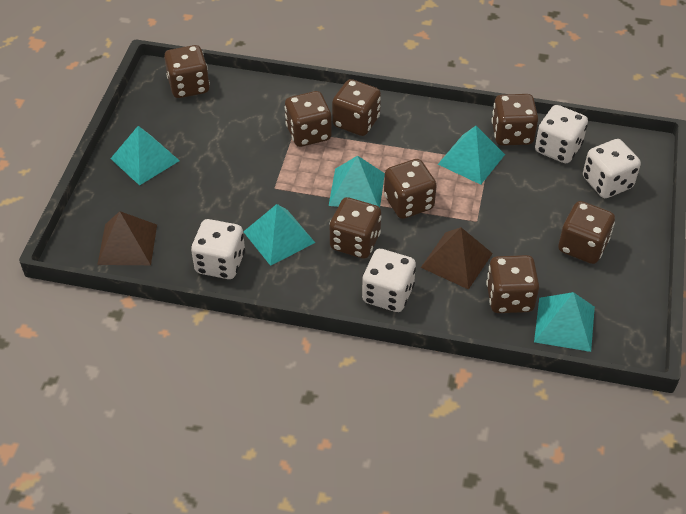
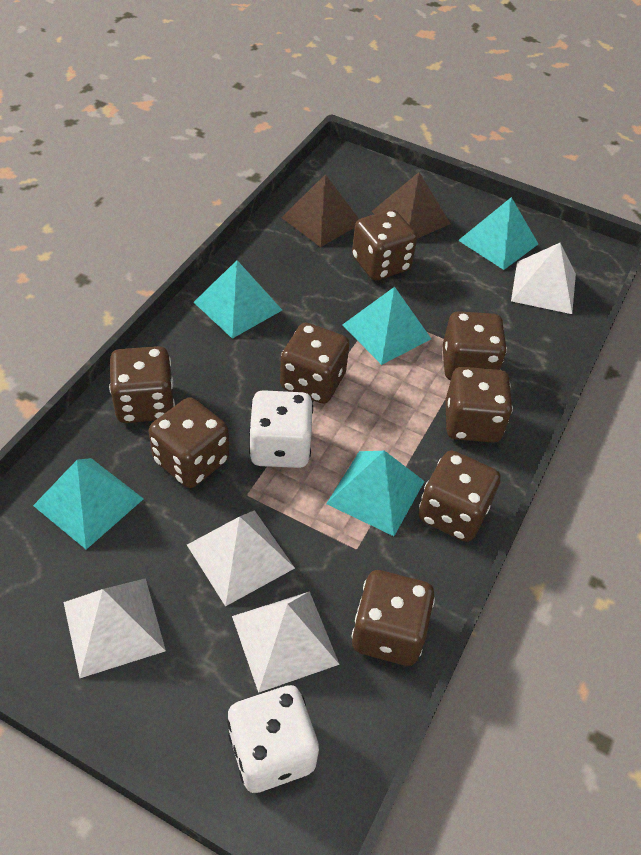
white dice: 4 -> 2
white pyramid: 0 -> 4

